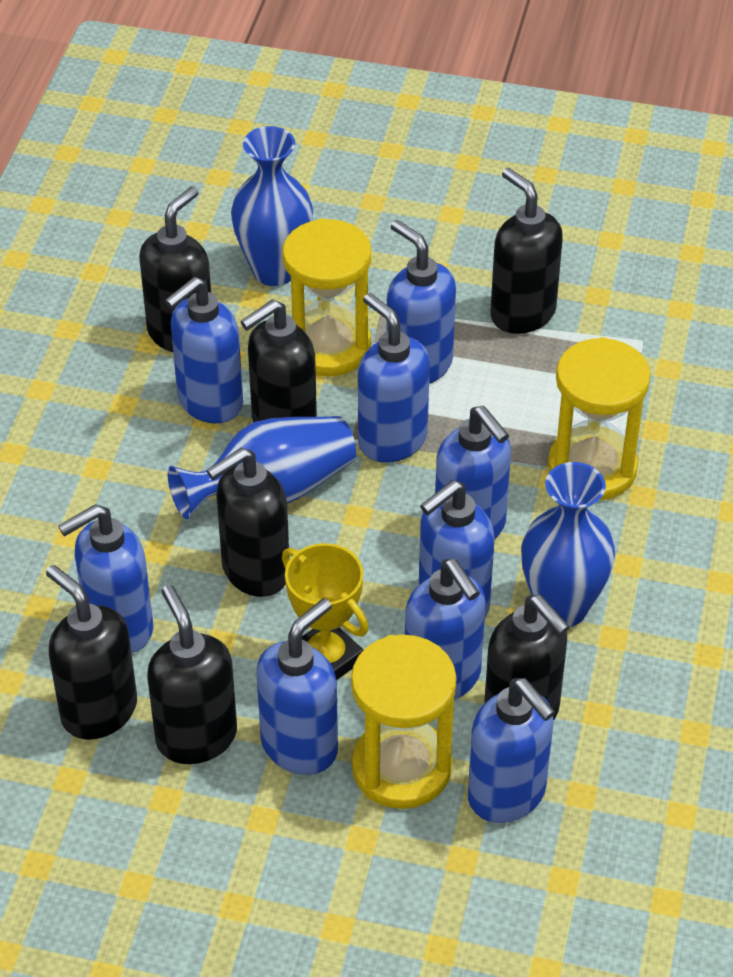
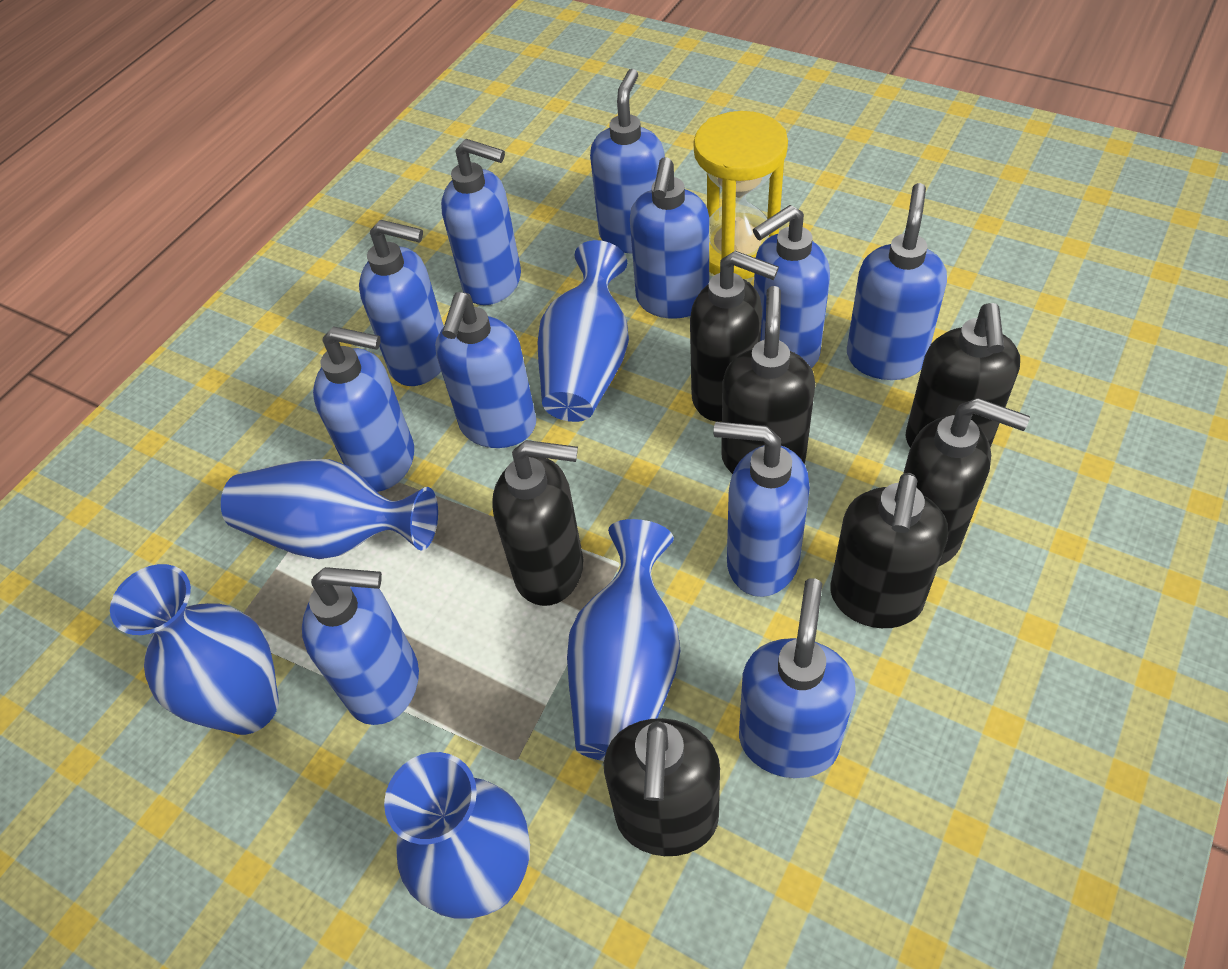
blue soap dispenser: 9 -> 11
blue vase: 3 -> 5
yellow hourglass: 3 -> 1
yellow trophy: 1 -> 0

